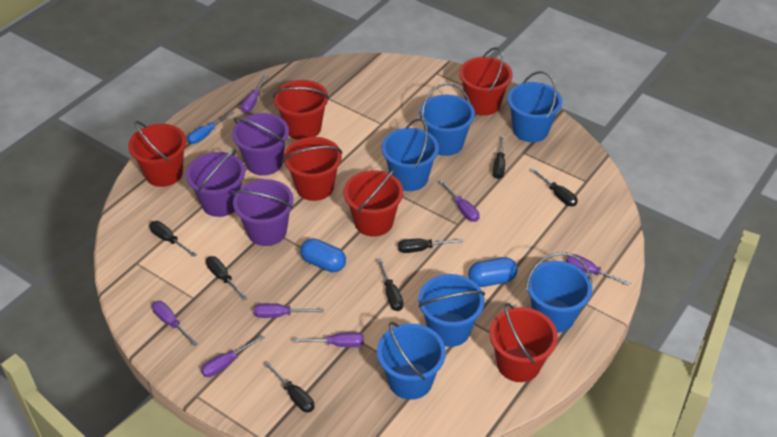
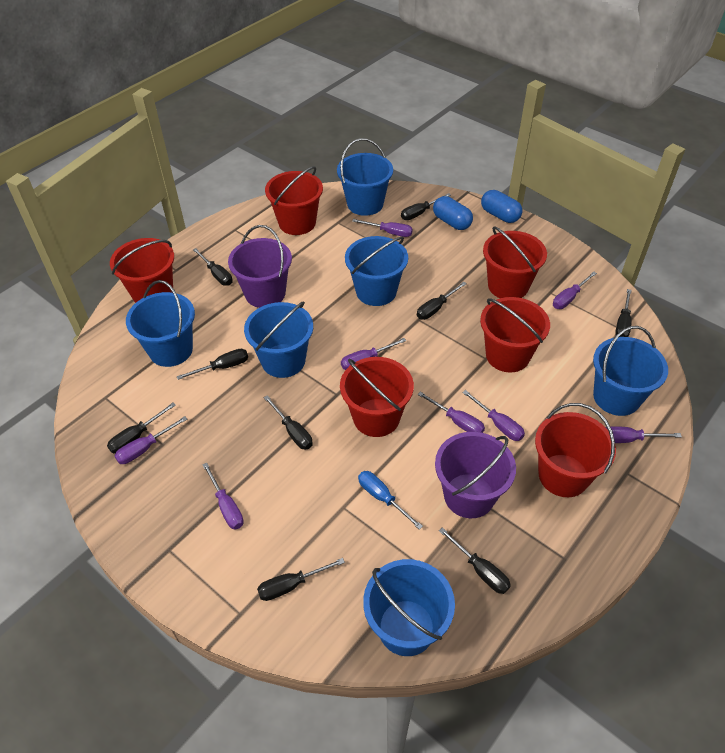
black screwdriver: 7 -> 9
purple bucket: 3 -> 2
purple screwdriver: 7 -> 8

